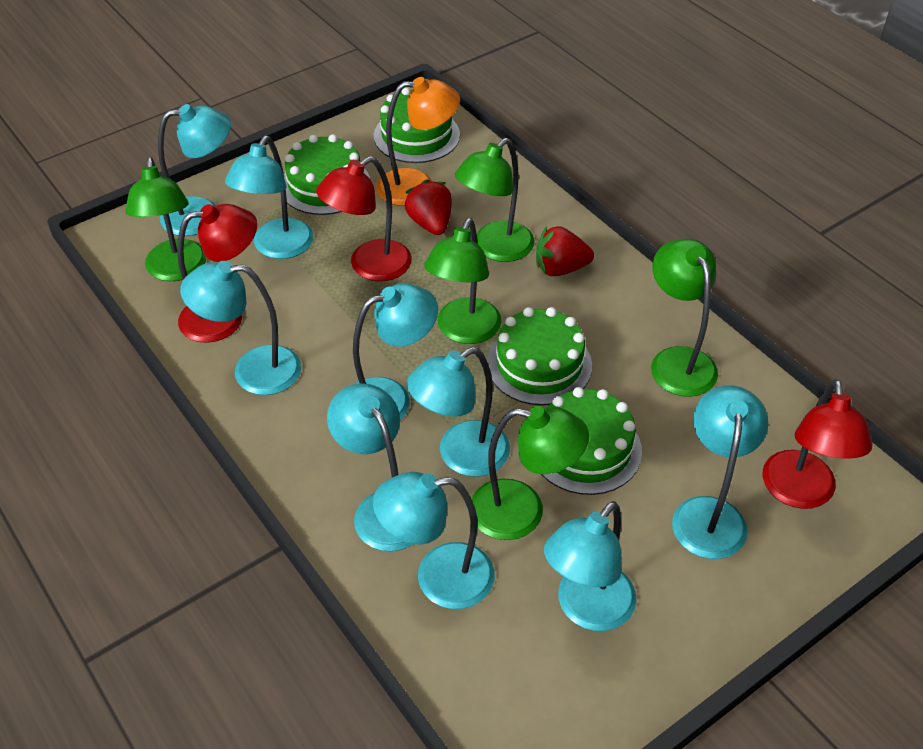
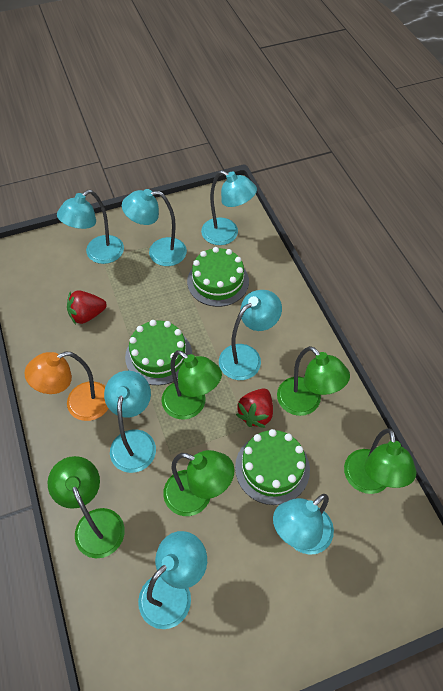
green cake: 4 -> 3
red lamp: 3 -> 0
turquoise lamp: 9 -> 7

